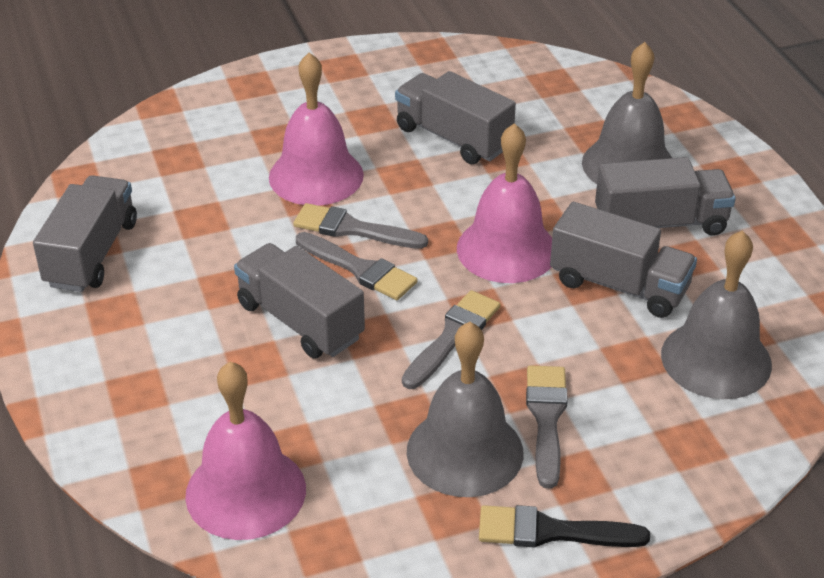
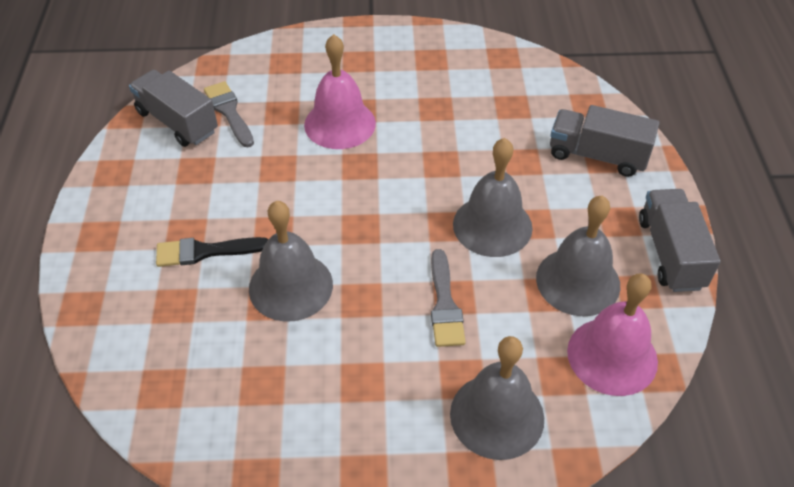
grey bell: 3 -> 4
grey brush: 4 -> 2
grey truck: 5 -> 3
pink bell: 3 -> 2

